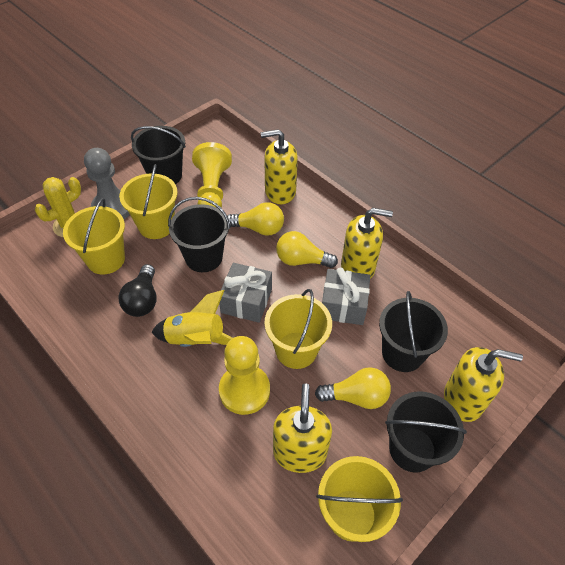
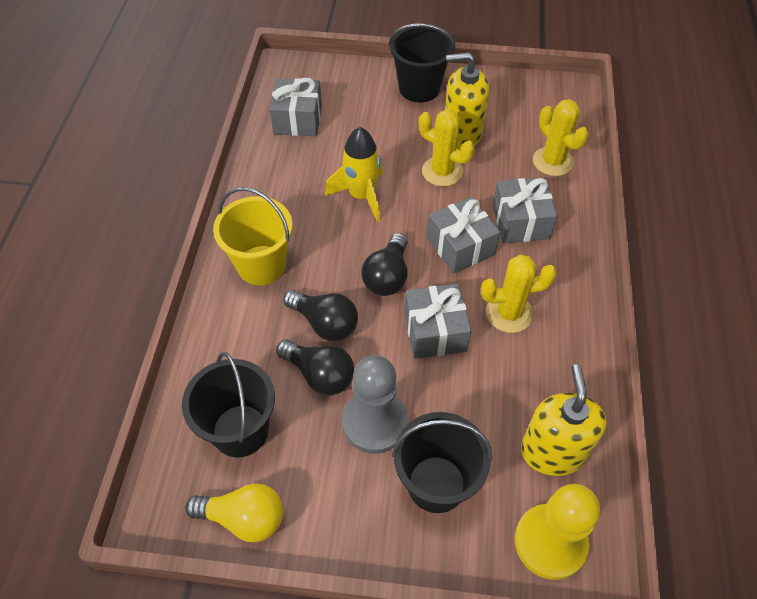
black bucket: 4 -> 3
black light bulb: 1 -> 3
grey gift: 2 -> 4
yellow bucket: 4 -> 1
yellow cactus: 1 -> 3
yellow light bulb: 3 -> 1
yellow pawn: 2 -> 1
yellow soap dispenser: 4 -> 2

